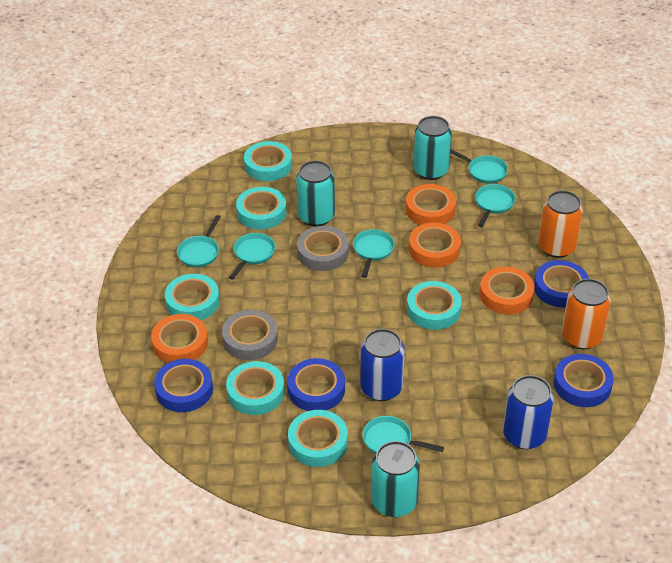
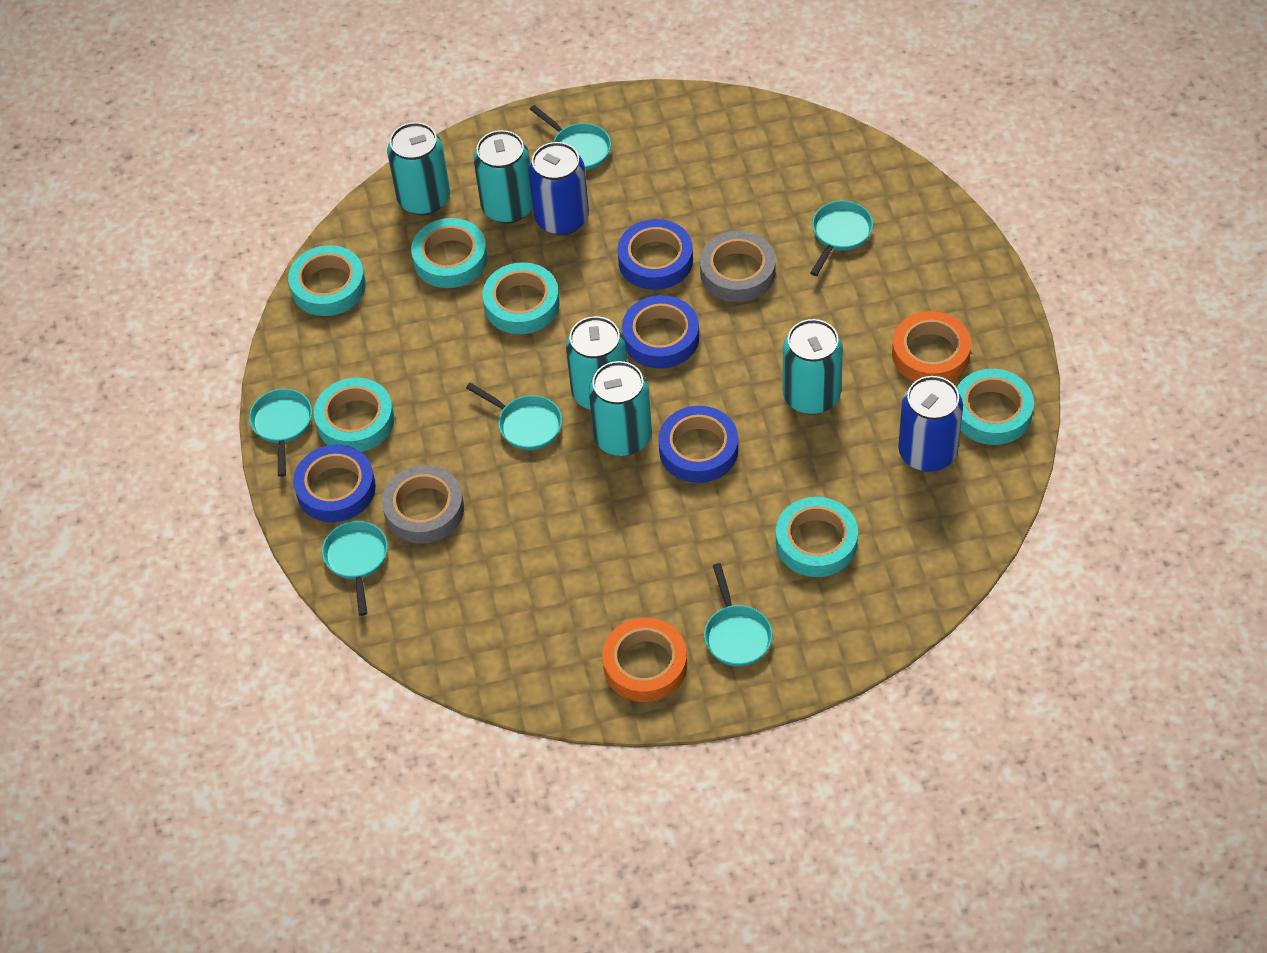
orange can: 2 -> 0
orange tape: 4 -> 2
turquoise can: 3 -> 5

